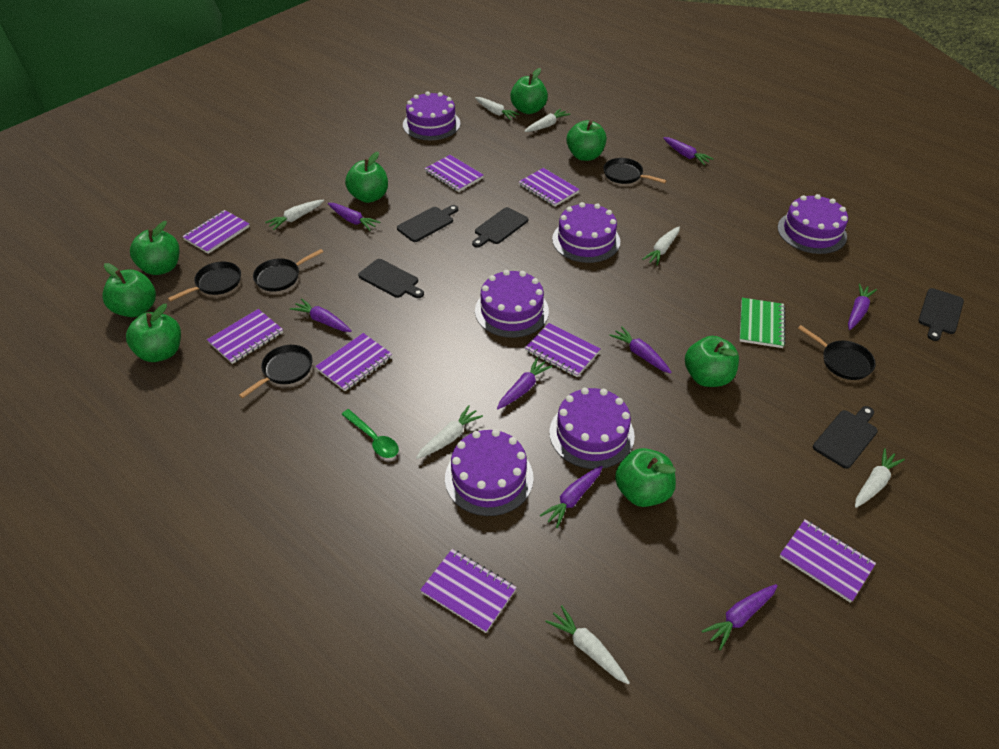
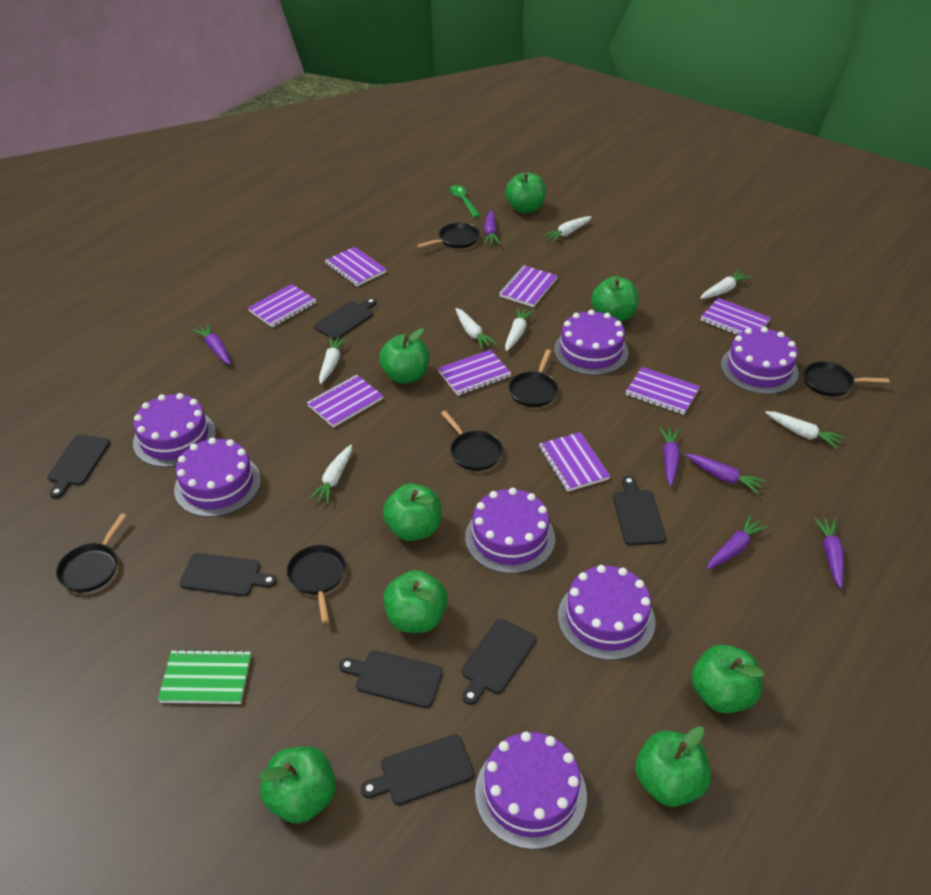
black cutting board: 5 -> 7
black pan: 5 -> 6
purple cake: 6 -> 7
purple carrot: 8 -> 6

